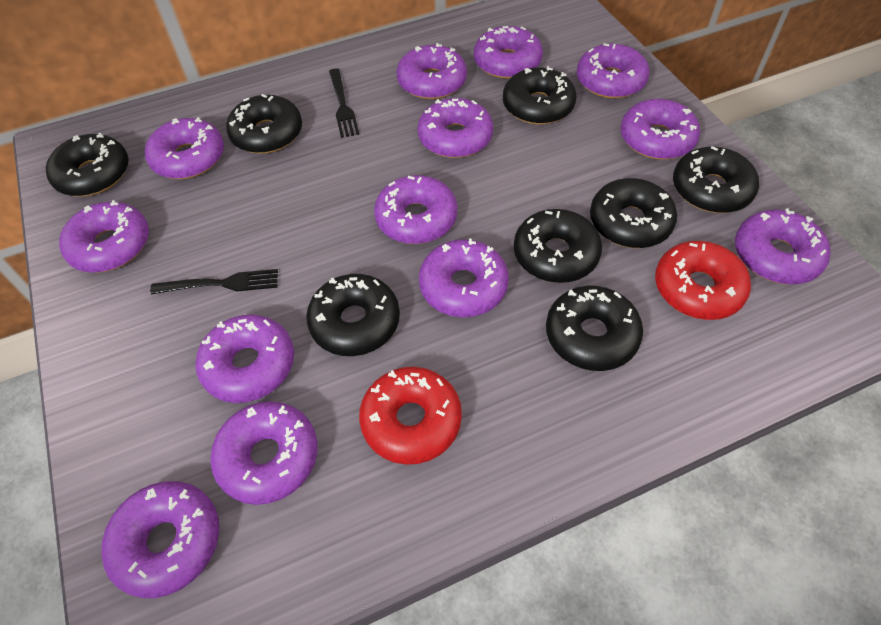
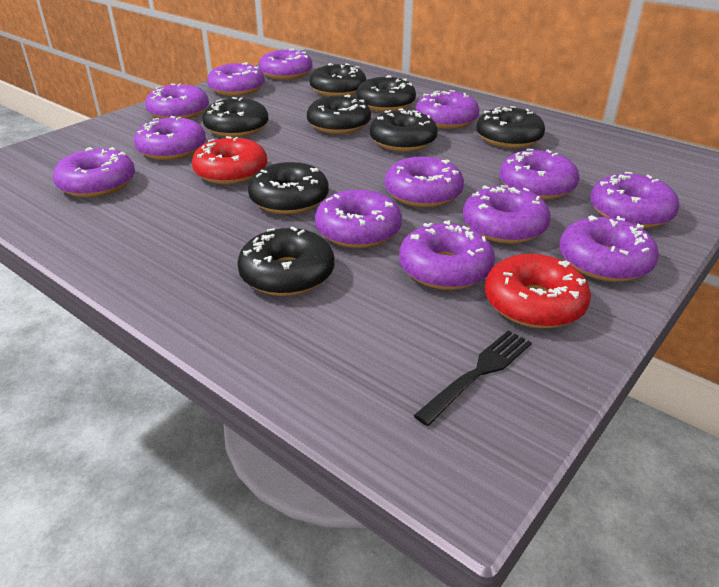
black fork: 2 -> 1

